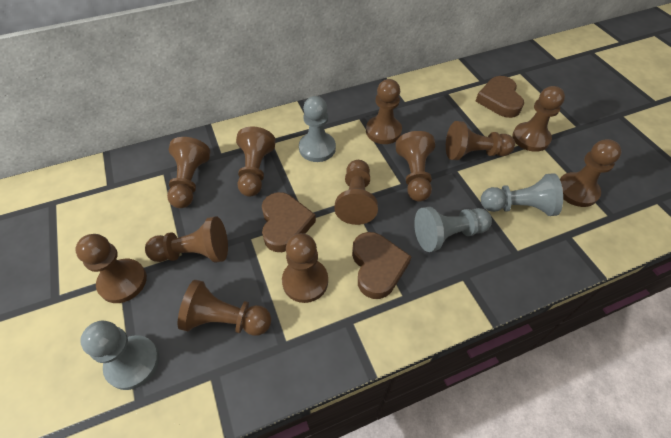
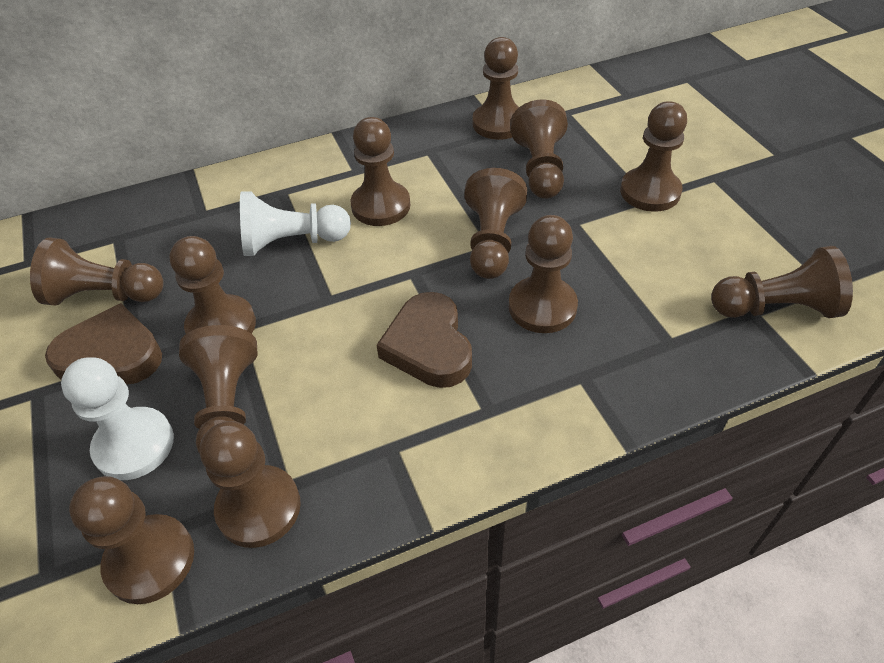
brown heart: 3 -> 2
grey pawn: 4 -> 0
white pawn: 0 -> 2

